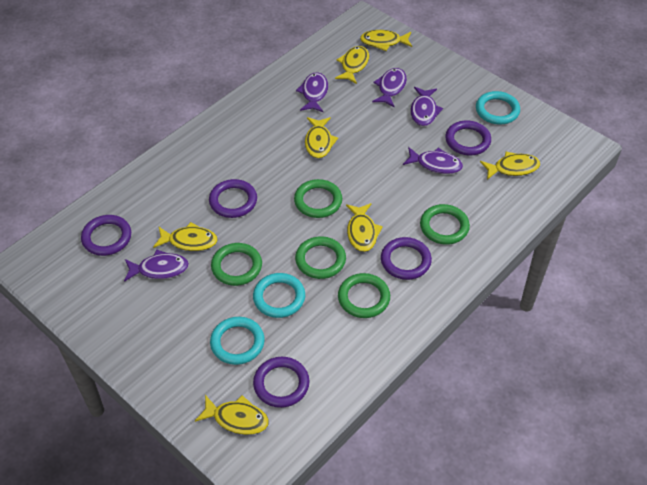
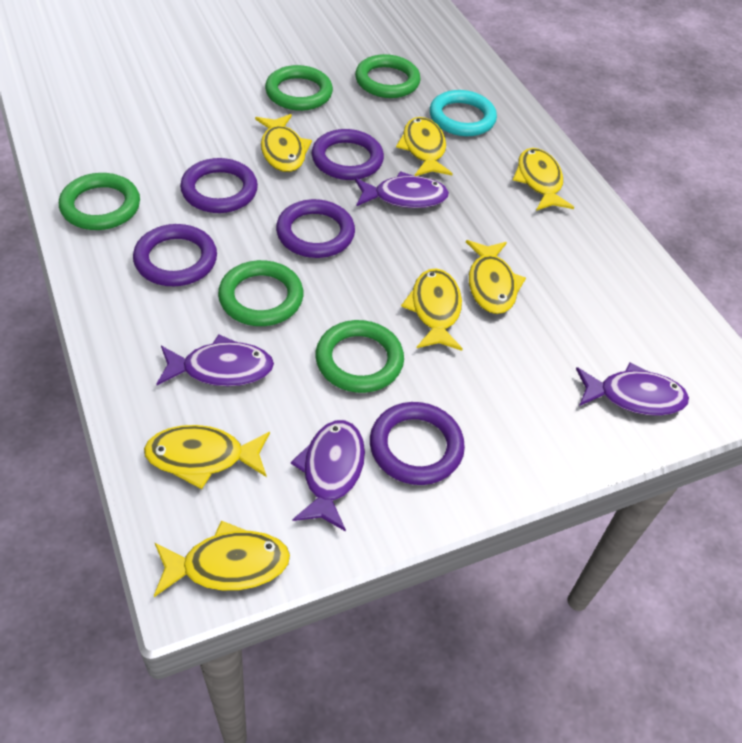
purple fish: 5 -> 4
turquoise ring: 3 -> 1

